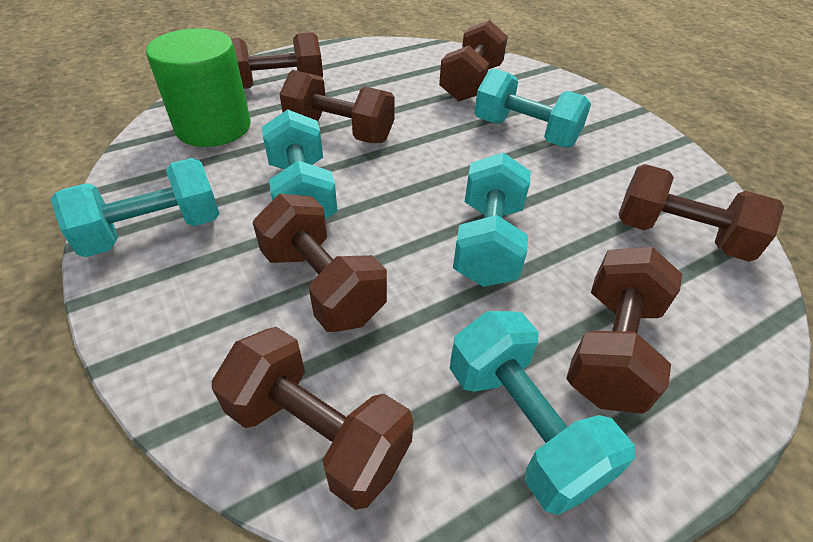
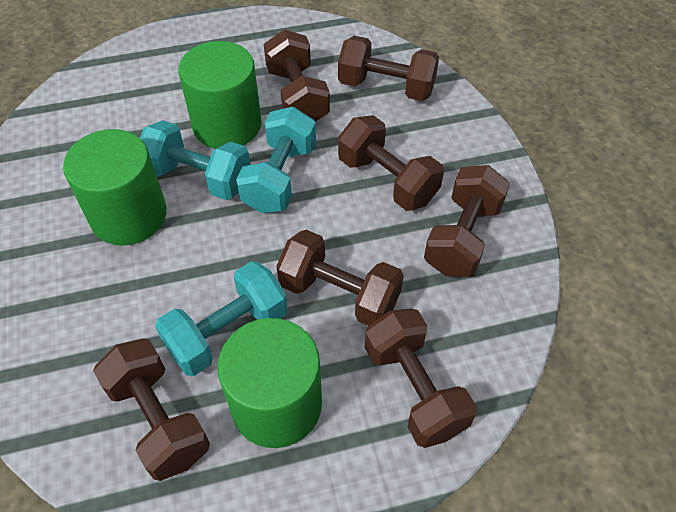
green cylinder: 1 -> 3
turquoise dumbbell: 5 -> 3

